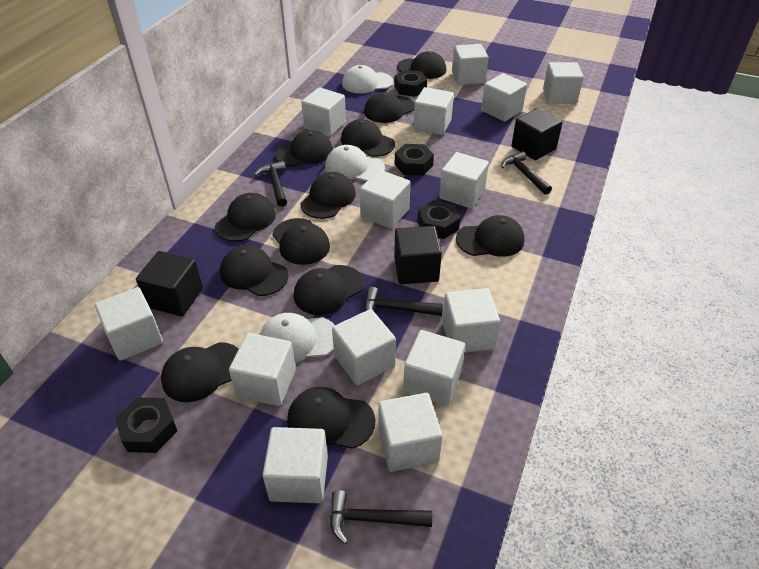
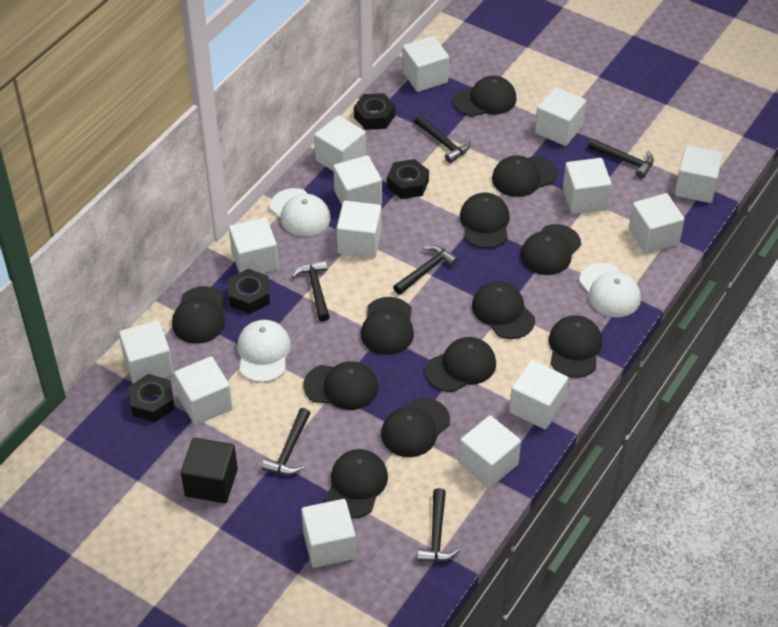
black cube: 3 -> 1
black hammer: 4 -> 6

